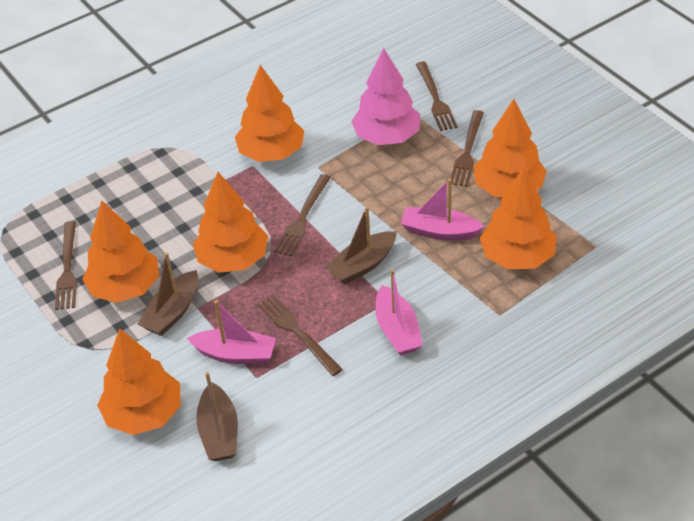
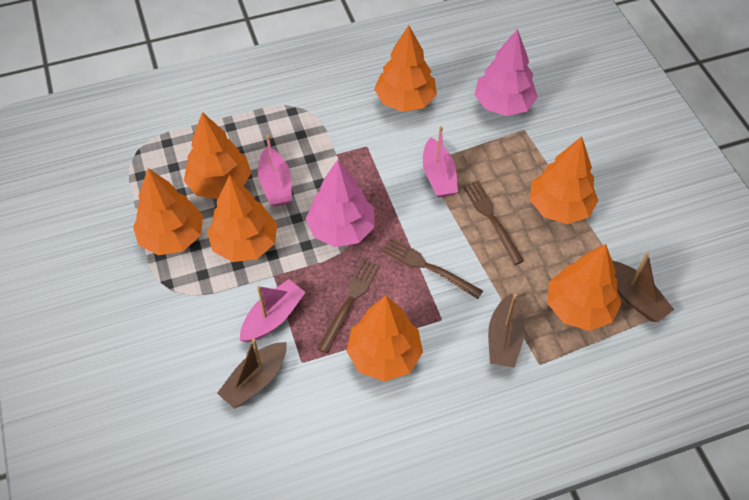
brown fork: 5 -> 3
orange tree: 6 -> 7
pink tree: 1 -> 2

